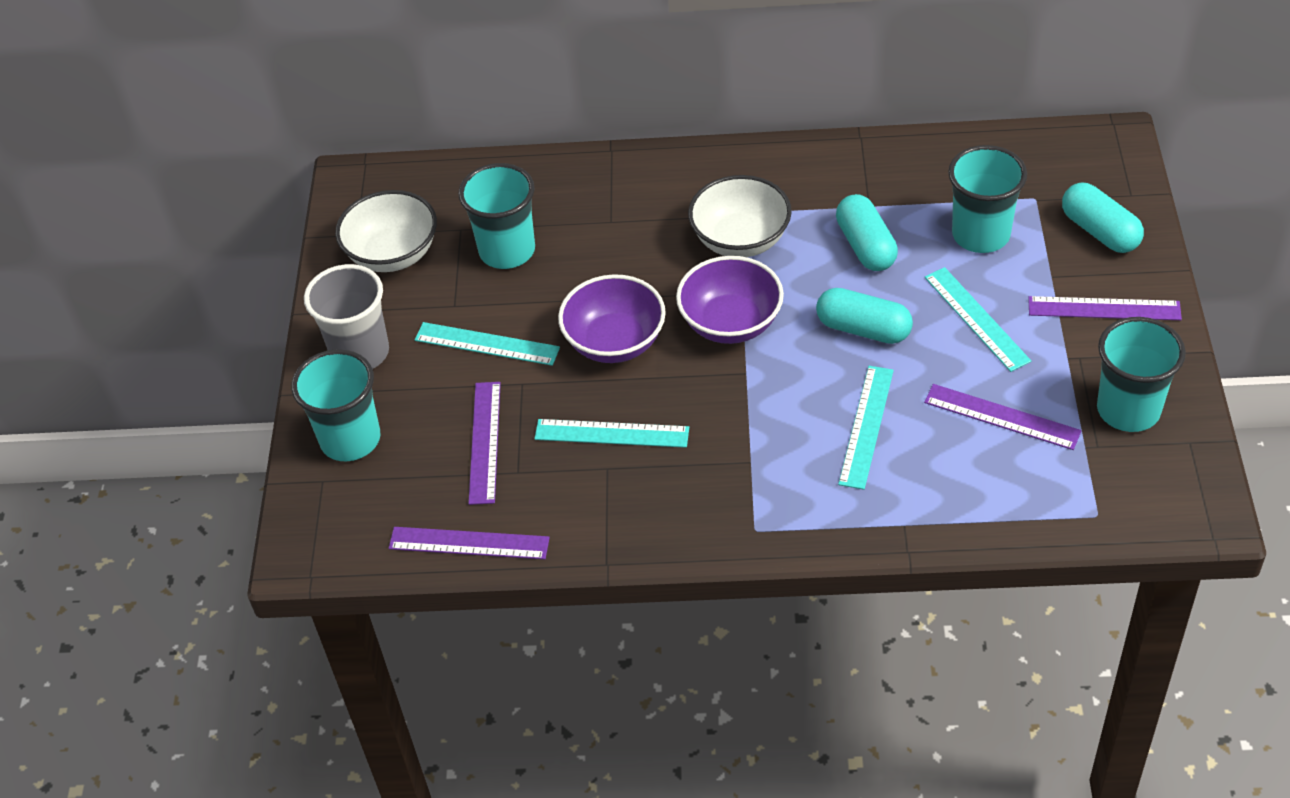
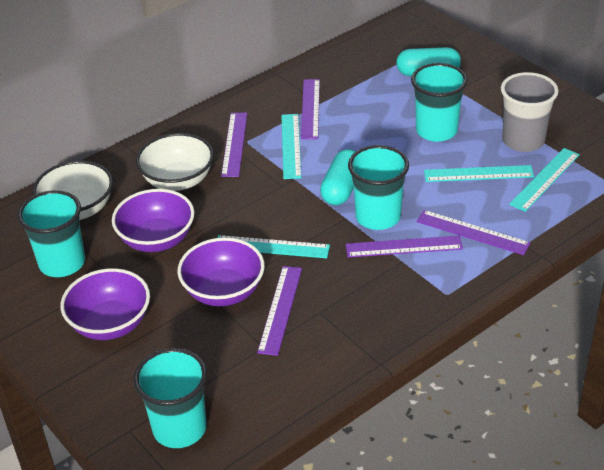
purple bowl: 2 -> 3
purple ruler: 4 -> 5
turquoise capsule: 3 -> 2

